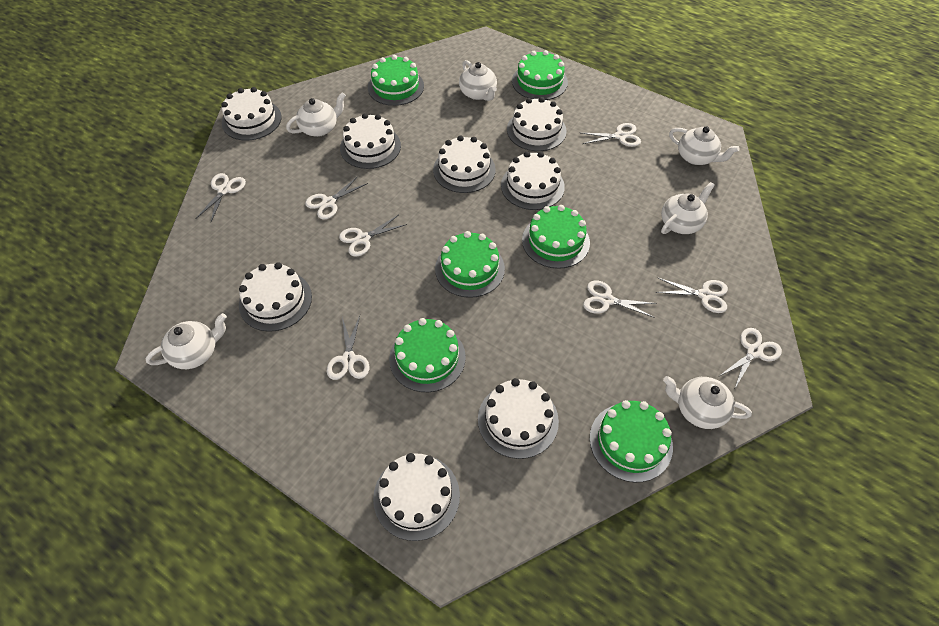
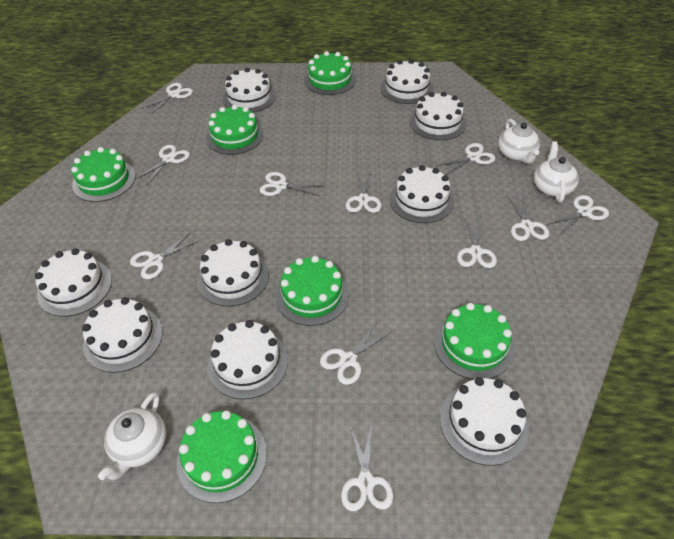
white cake: 8 -> 9
white scissors: 8 -> 11
white teapot: 6 -> 3

